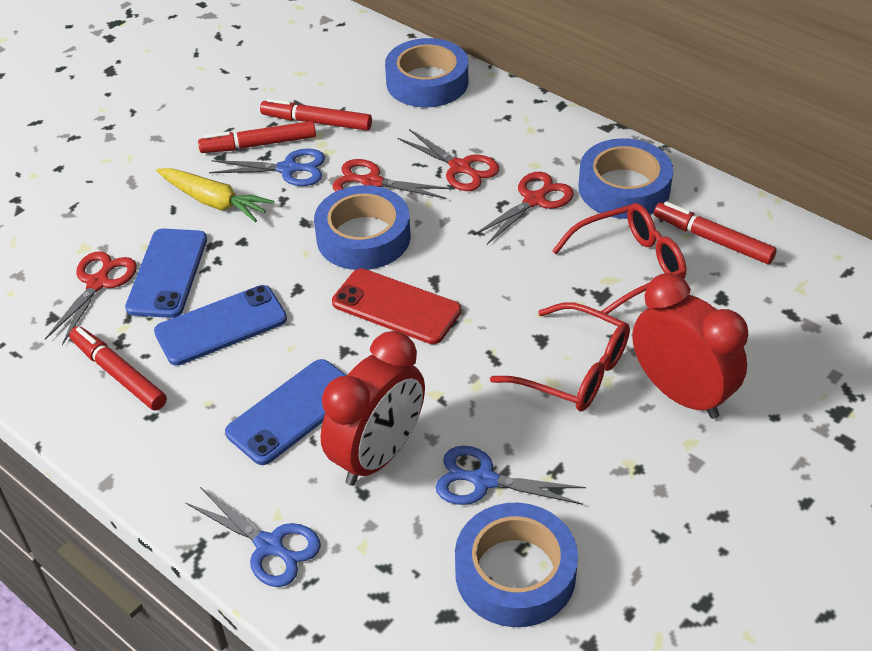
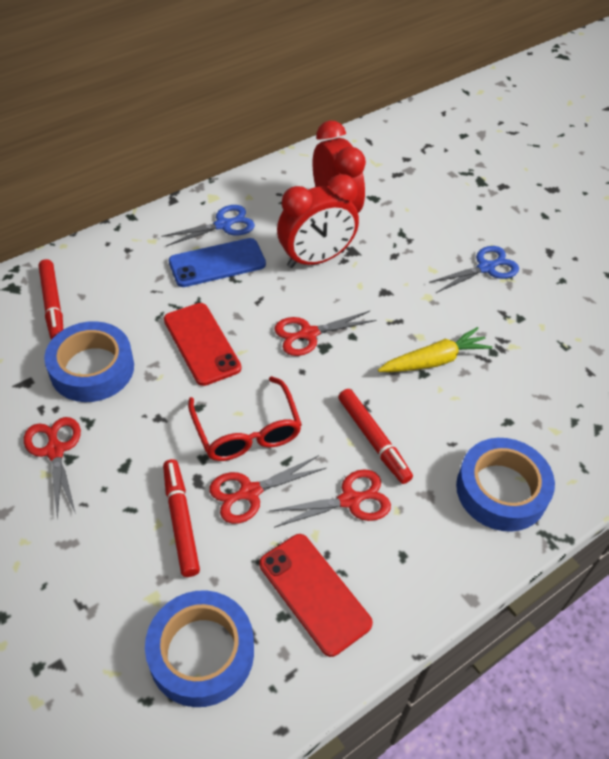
blue phone: 3 -> 1
blue scissors: 3 -> 2
blue tape: 4 -> 3
red glasses: 2 -> 1
red marker: 4 -> 3
red phone: 1 -> 2

